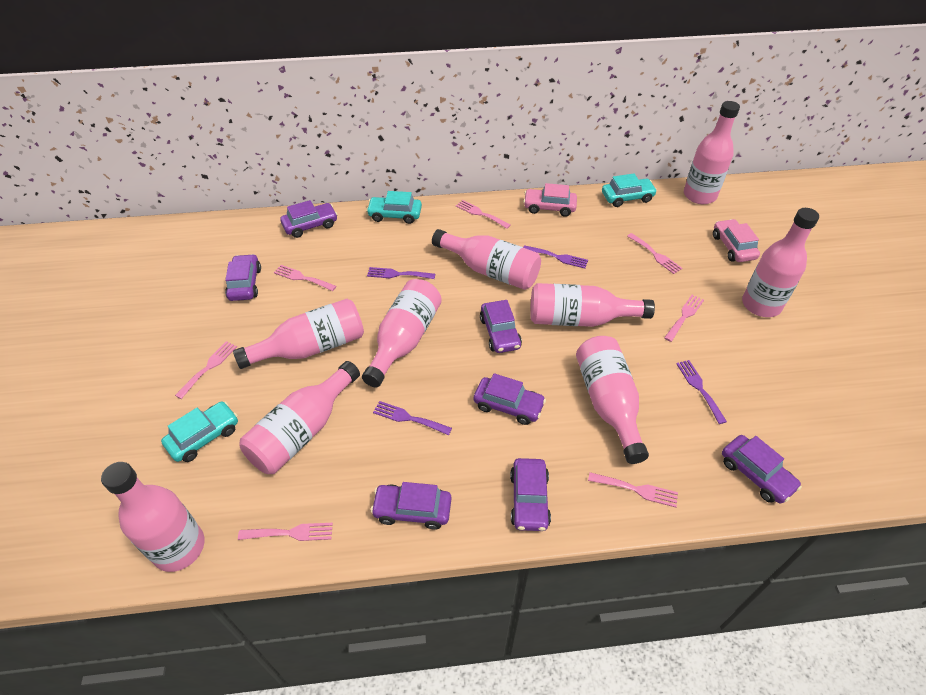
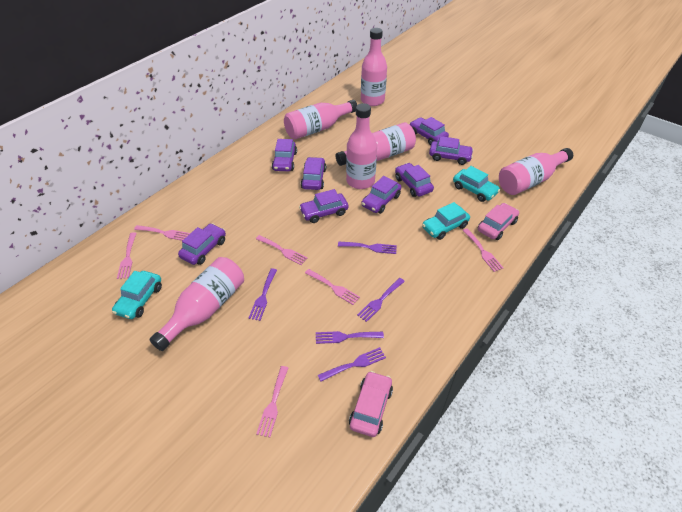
pink bottle: 9 -> 6
pink fork: 7 -> 6
purple car: 7 -> 8
purple fork: 4 -> 5

